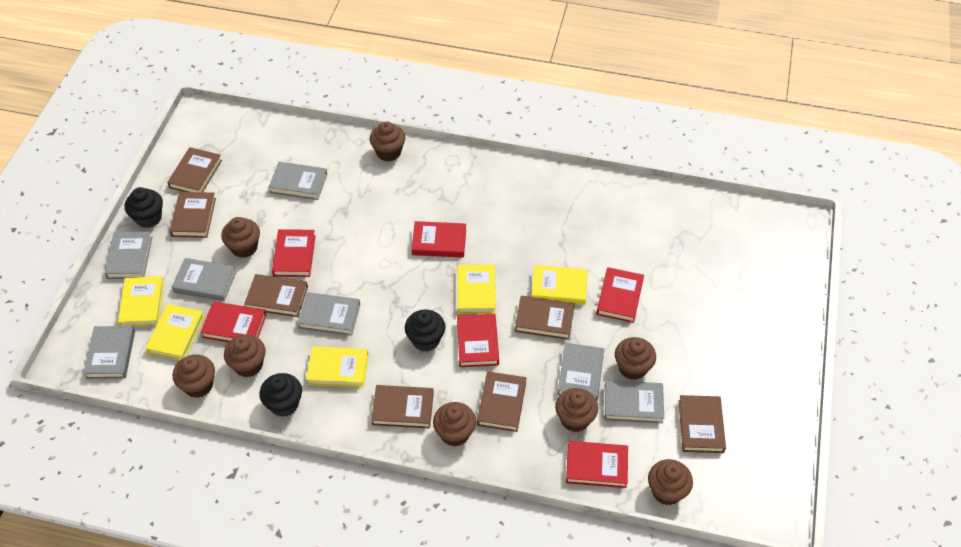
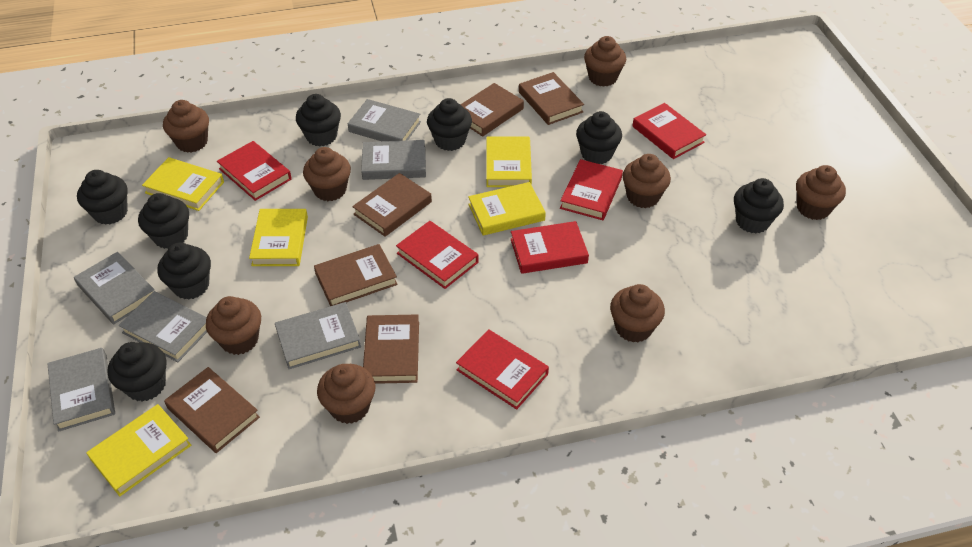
black cupcake: 3 -> 8
brown book: 7 -> 6
grey book: 7 -> 6

